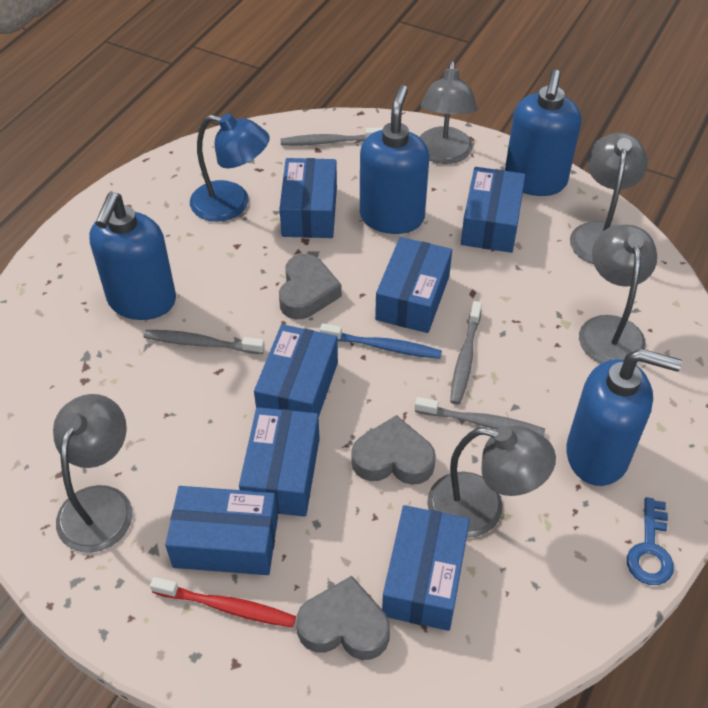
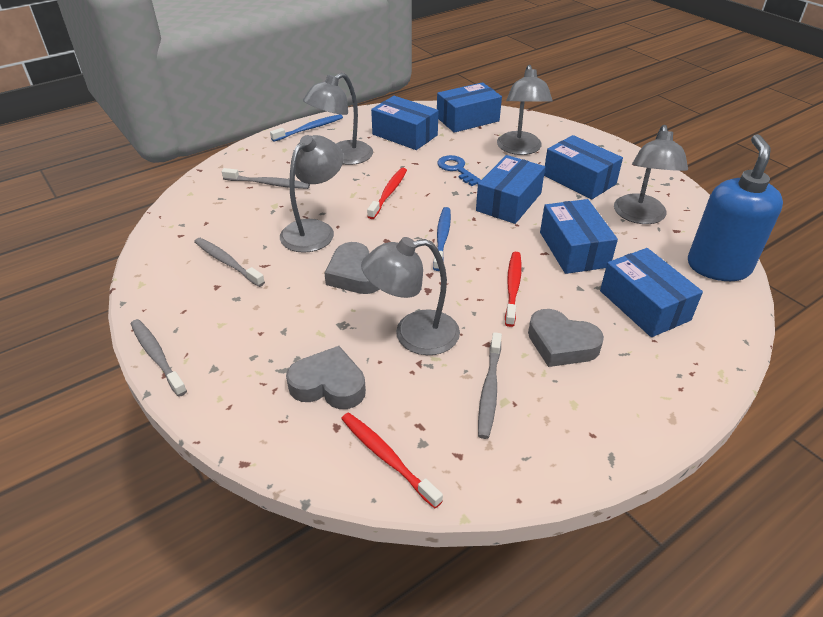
blue box: 7 -> 6
blue lamp: 1 -> 0
blue soap dispenser: 4 -> 1
blue toothbrush: 1 -> 2
red toothbrush: 1 -> 3

